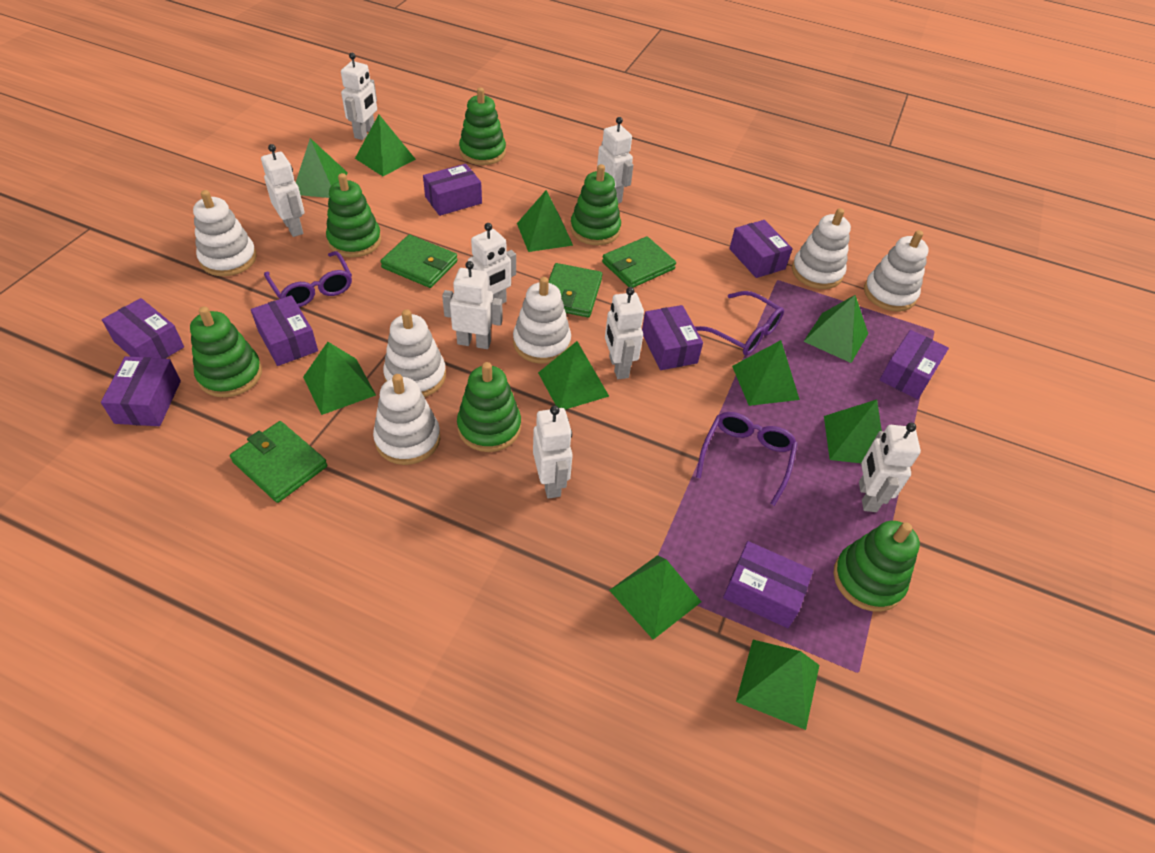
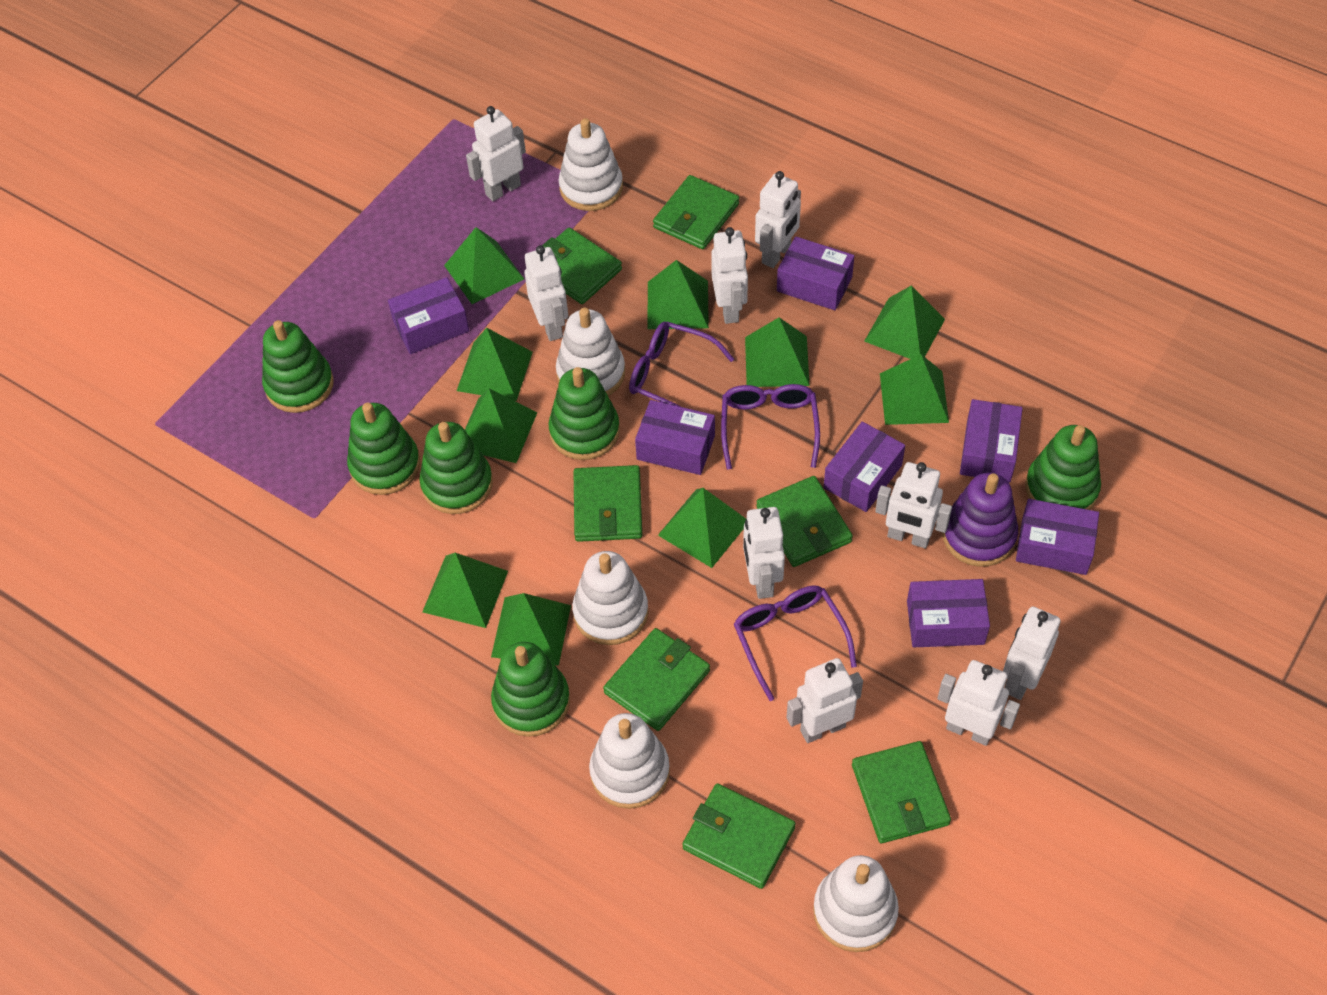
green wallet: 4 -> 7
purple box: 8 -> 7
purple stacking toy: 0 -> 1
white robot: 8 -> 9
white stacking toy: 6 -> 5

